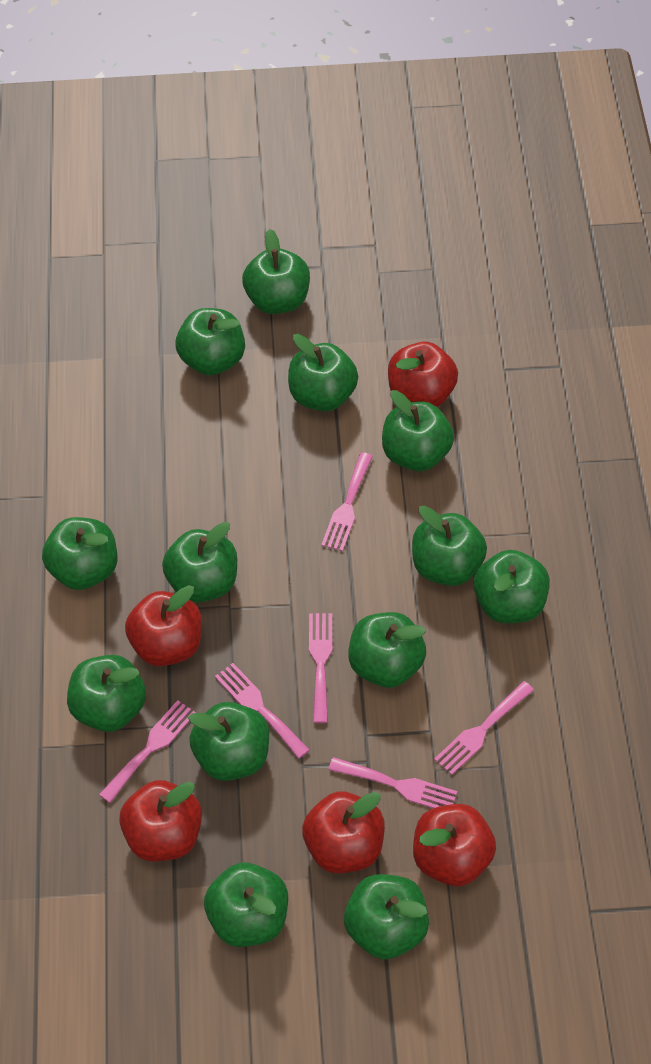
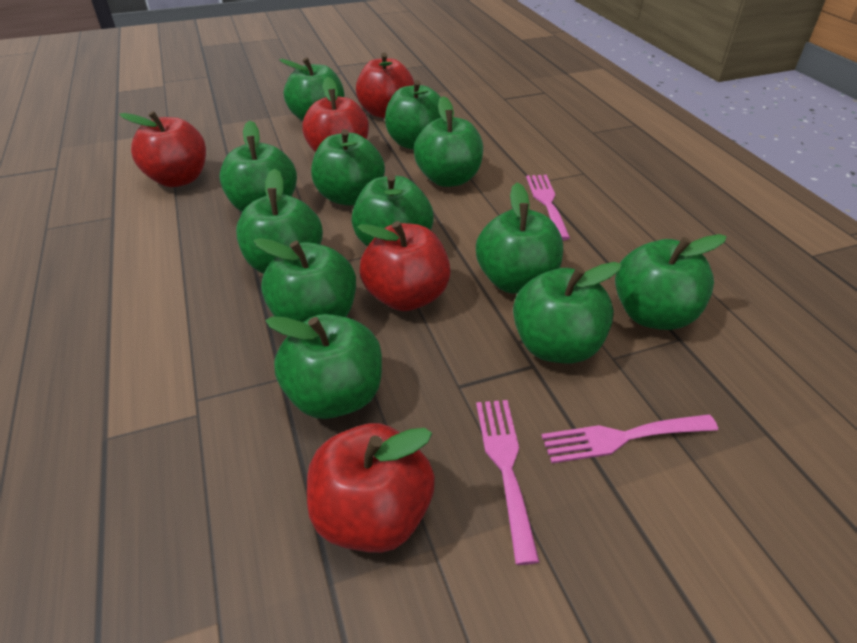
green apple: 13 -> 12
pink fork: 6 -> 3

